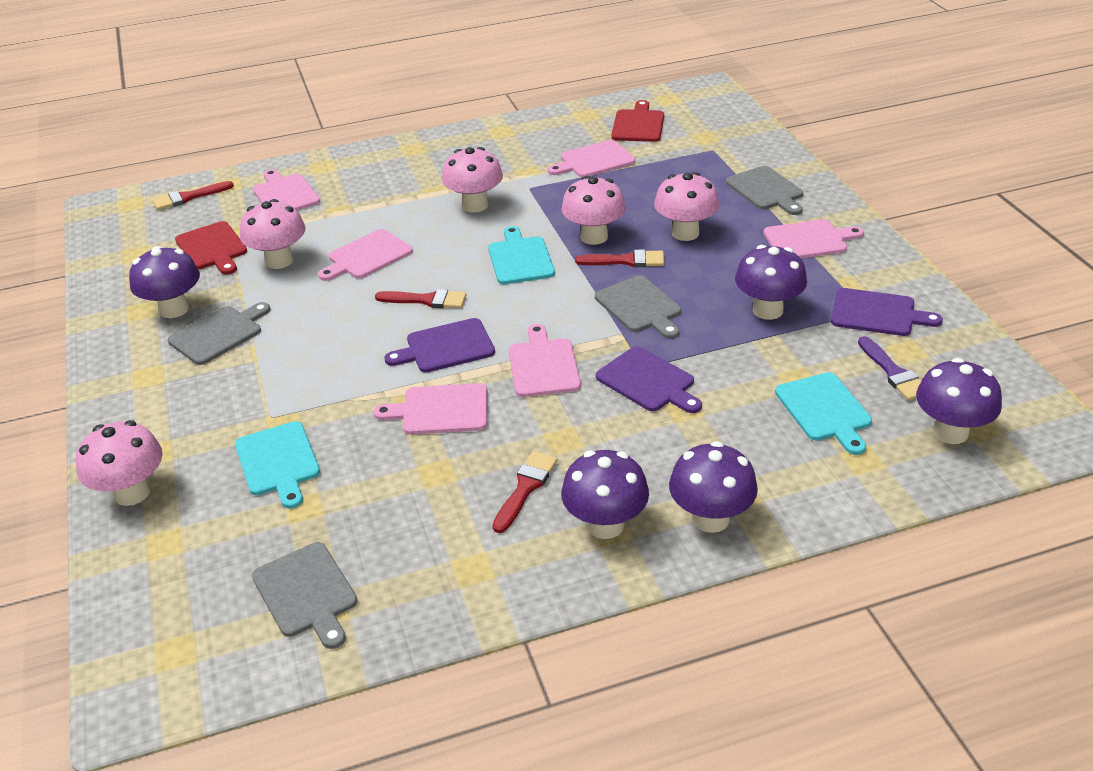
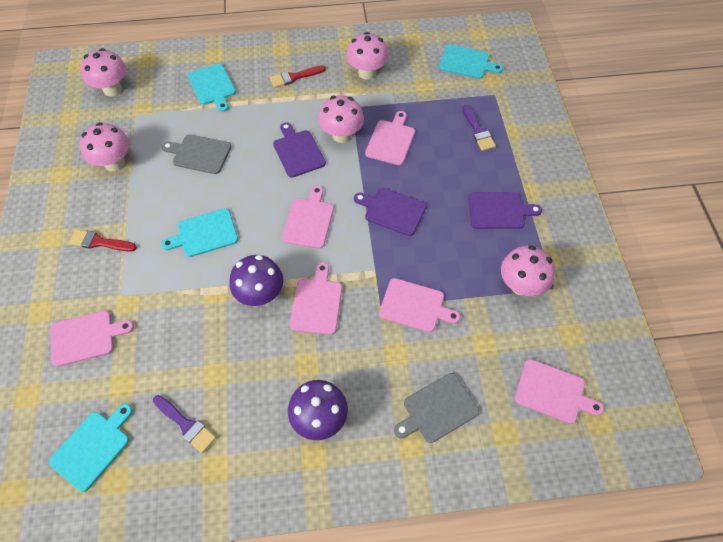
grey cutting board: 4 -> 2
purple brush: 1 -> 2
purple mushroom: 5 -> 2
red brush: 4 -> 2
red cutting board: 2 -> 0
turquoise cutting board: 3 -> 4

